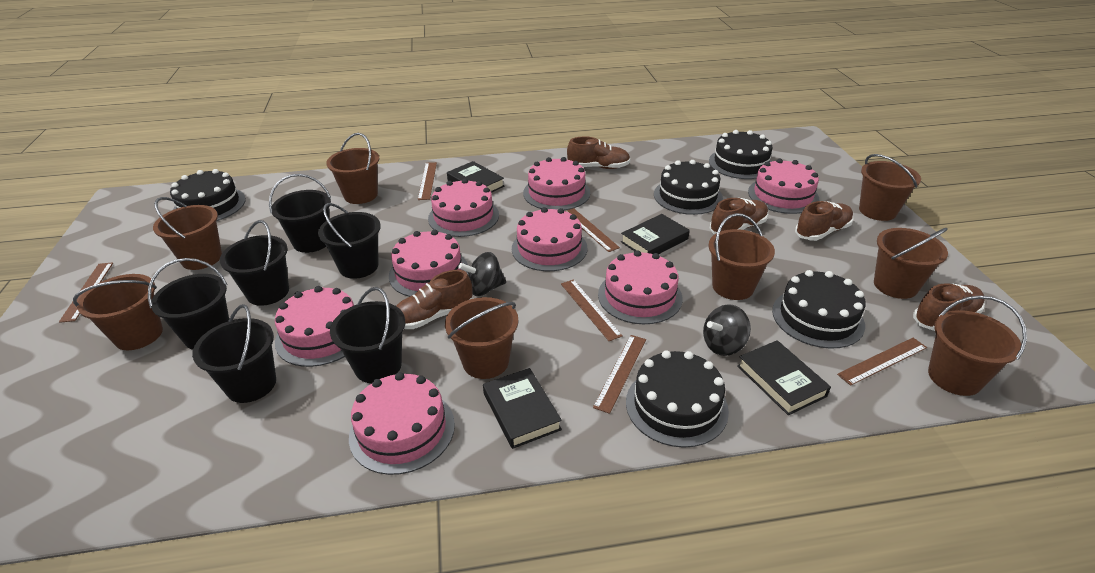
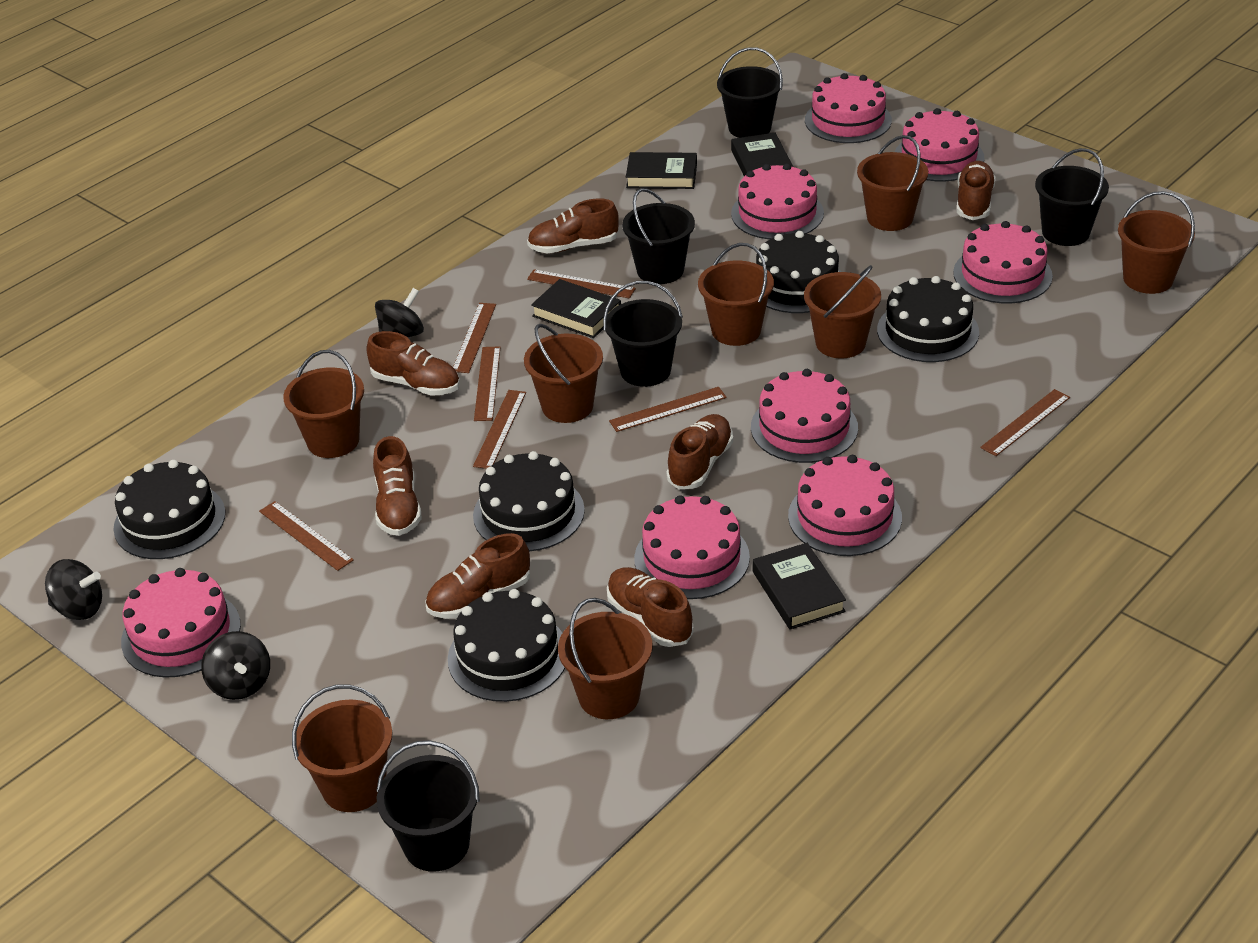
black bucket: 6 -> 5
black spinning top: 2 -> 3
brown ruler: 6 -> 7
brown shoe: 5 -> 7

